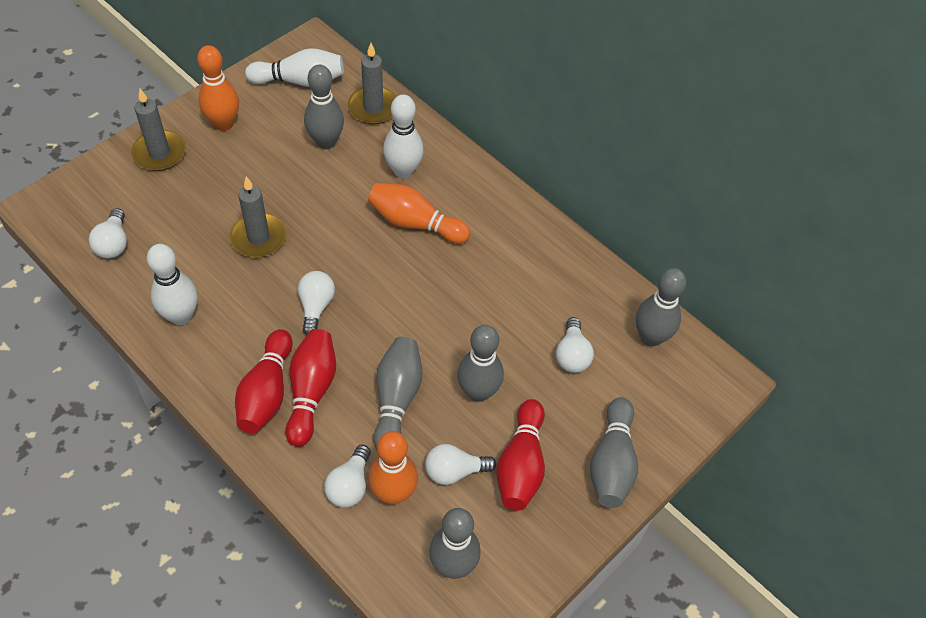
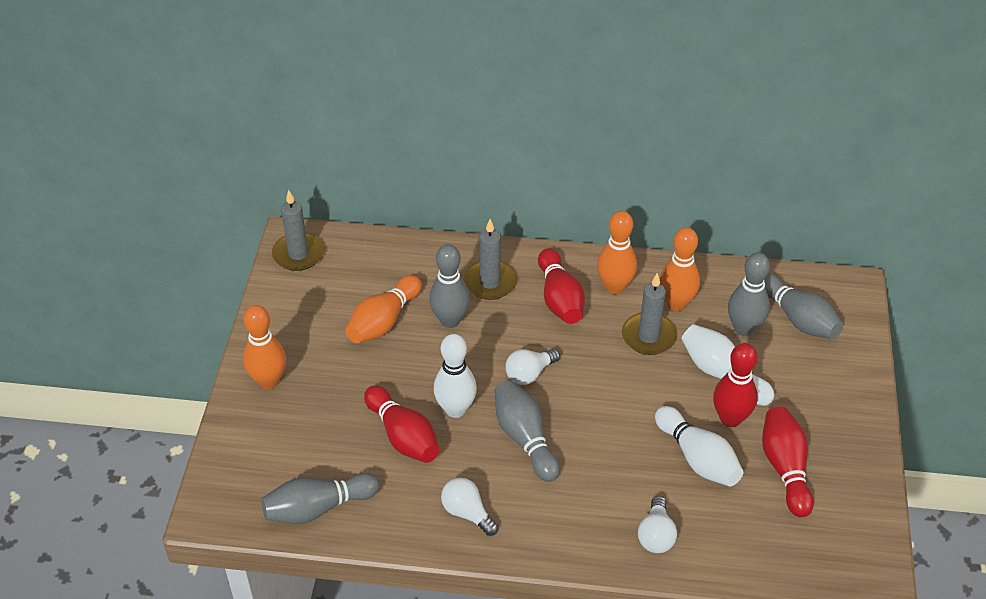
grey bowling pin: 6 -> 5
orange bowling pin: 3 -> 4
red bowling pin: 3 -> 4
white light bulb: 5 -> 3

